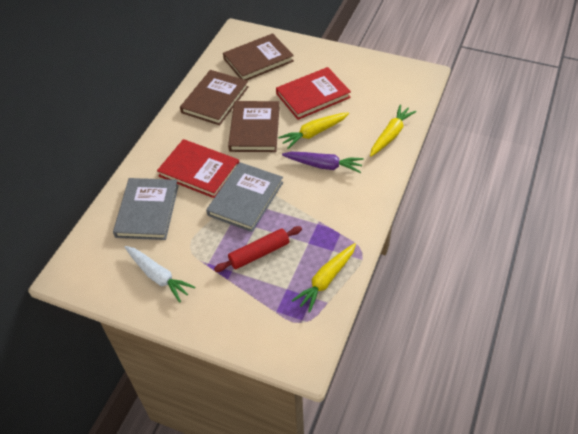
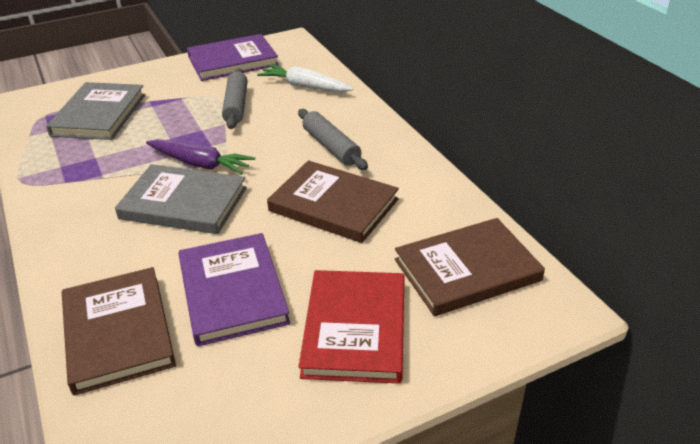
grey rolling pin: 0 -> 2
purple book: 0 -> 2
red book: 2 -> 1
red rolling pin: 1 -> 0
yellow carrot: 3 -> 0

